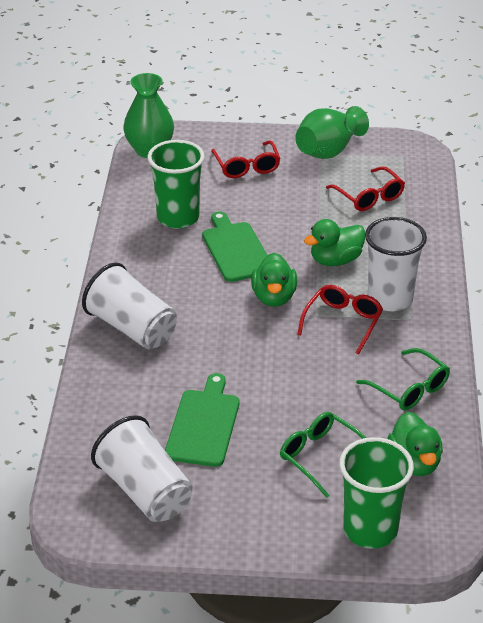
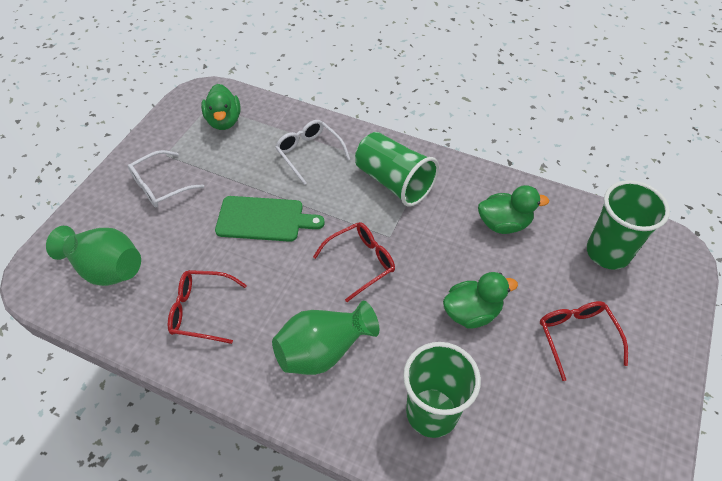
green cup: 2 -> 3
green cutting board: 2 -> 1
green glasses: 2 -> 0
white cup: 3 -> 0
white glasses: 0 -> 2

